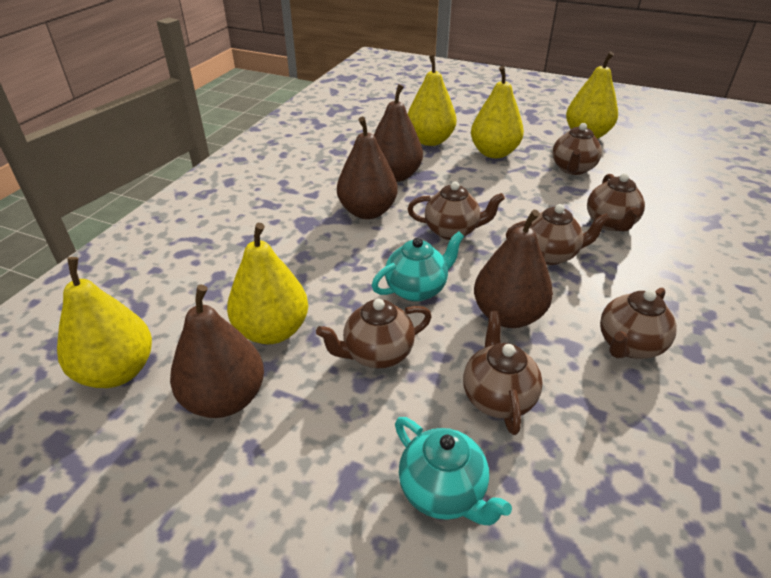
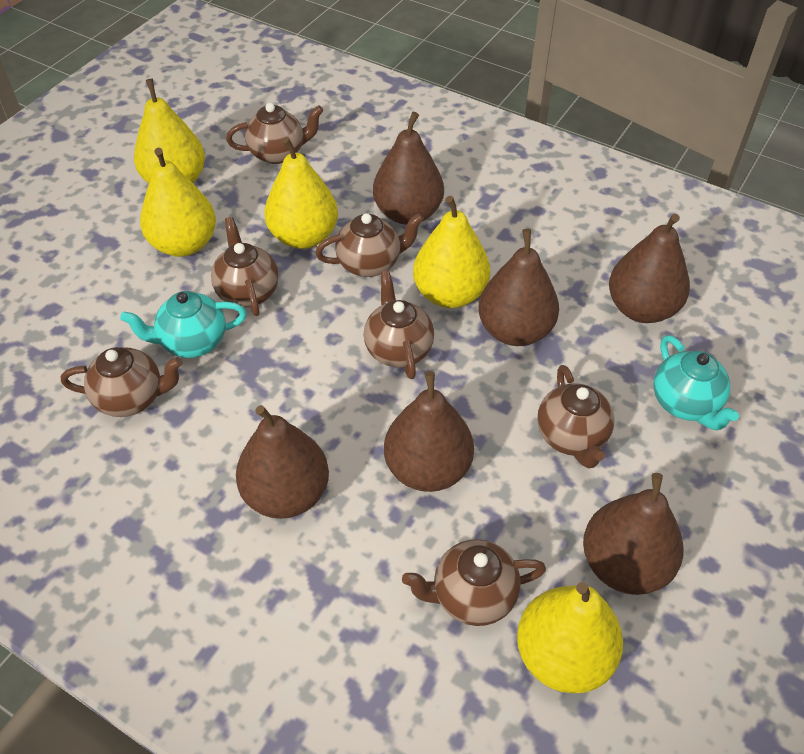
brown pear: 4 -> 6

